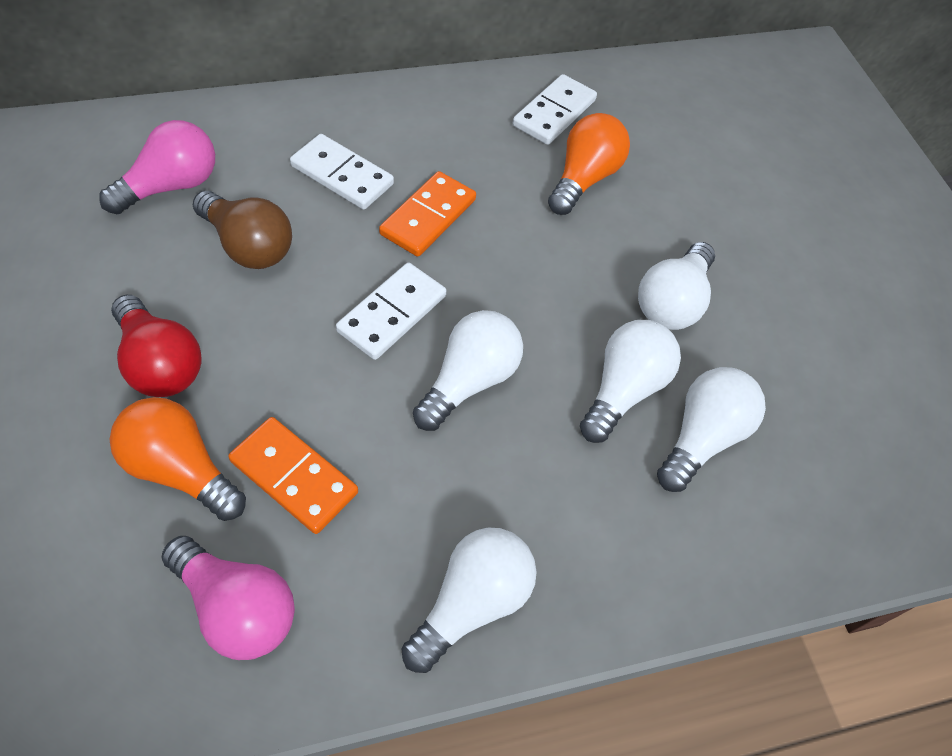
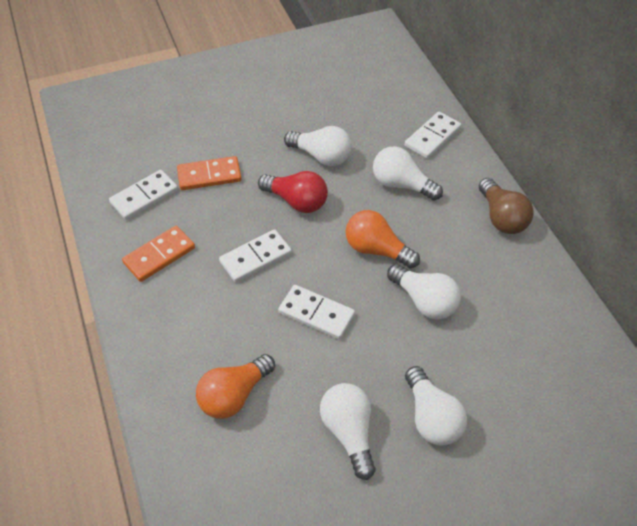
pink light bulb: 2 -> 0
white domino: 3 -> 4

